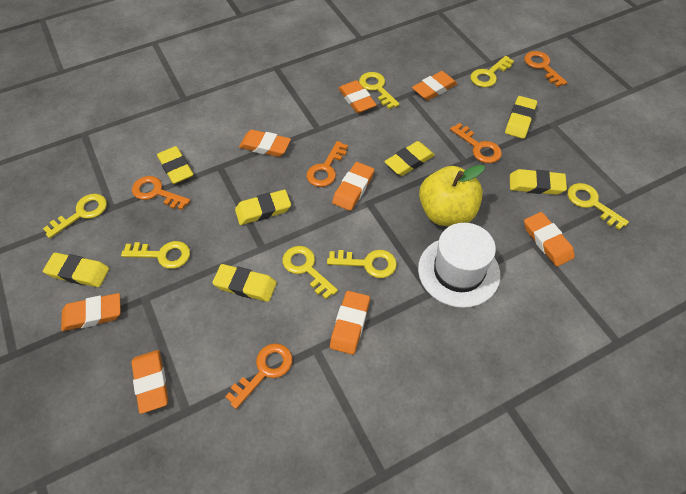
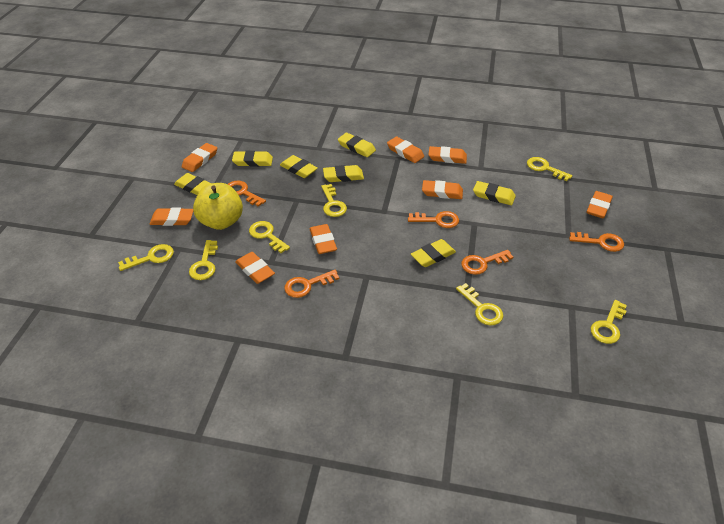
white hat: 1 -> 0

